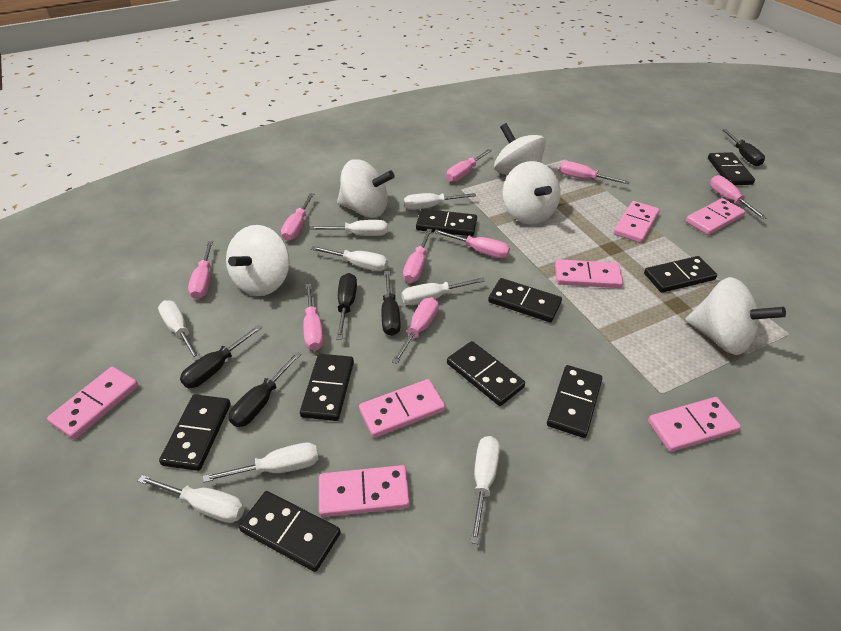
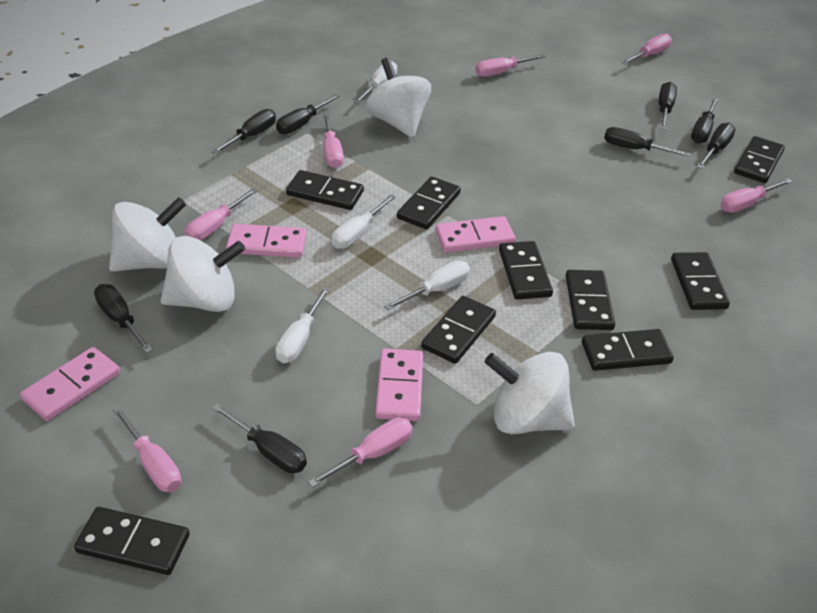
black screwdriver: 5 -> 8
pink domino: 7 -> 4
pink screwdriver: 9 -> 7
white screwdriver: 8 -> 4
white spinning top: 5 -> 4

